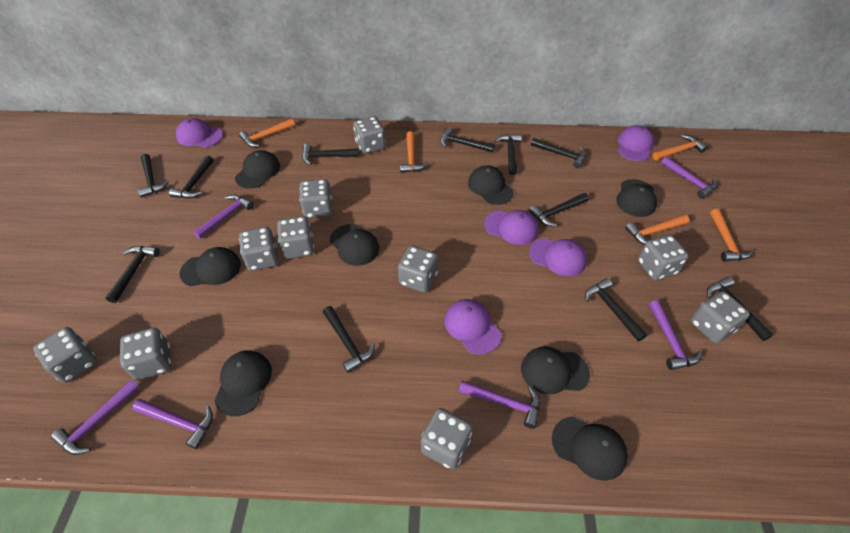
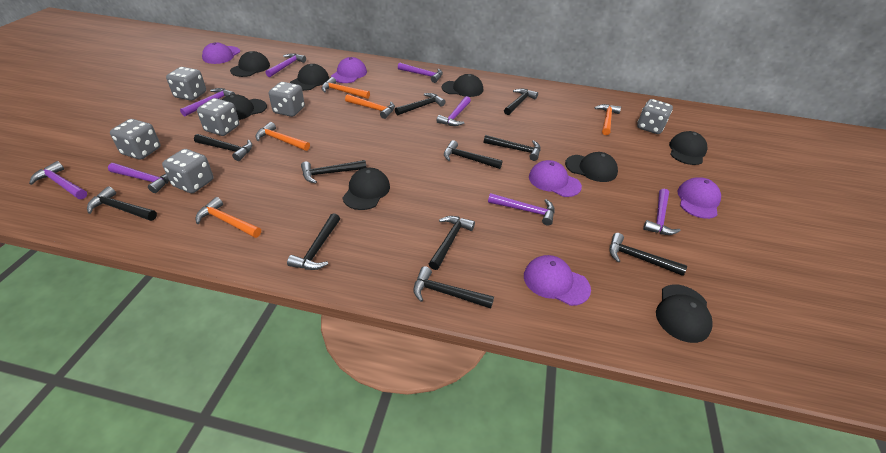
grey dice: 10 -> 6
purple hammer: 6 -> 8

